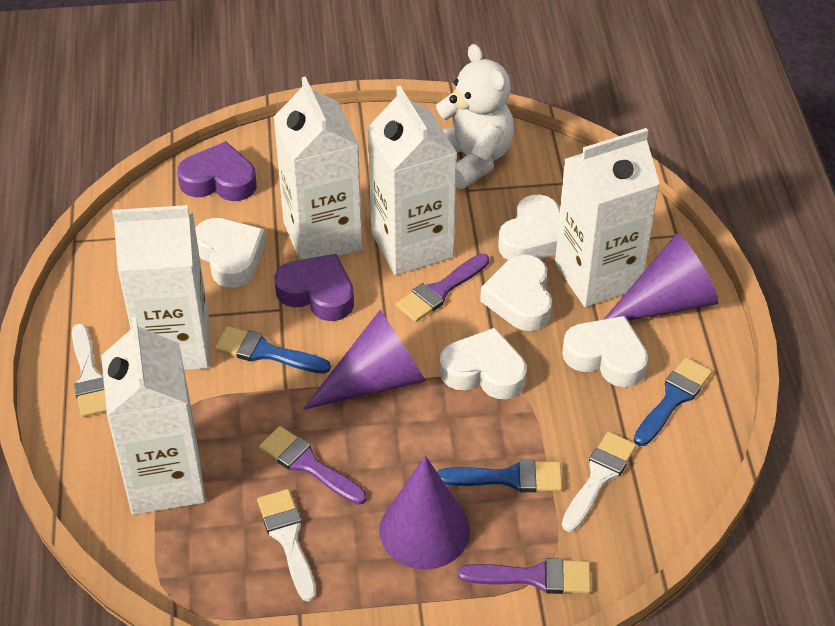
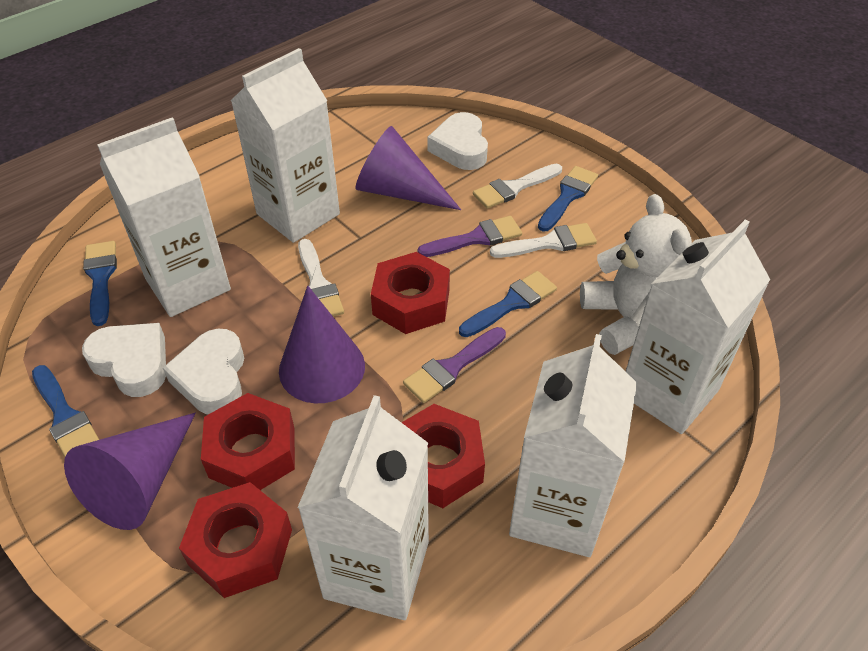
blue brush: 3 -> 4
purple brush: 3 -> 2
purple heart: 2 -> 0
red nut: 0 -> 4
white heart: 5 -> 3

